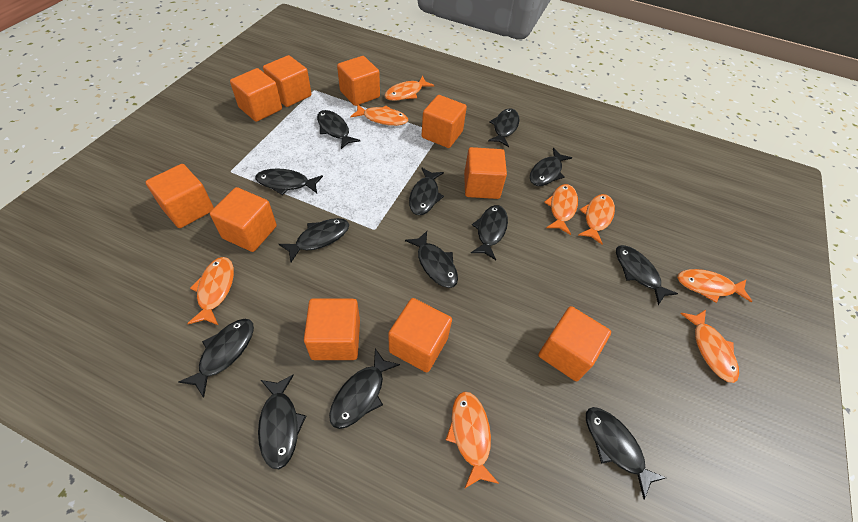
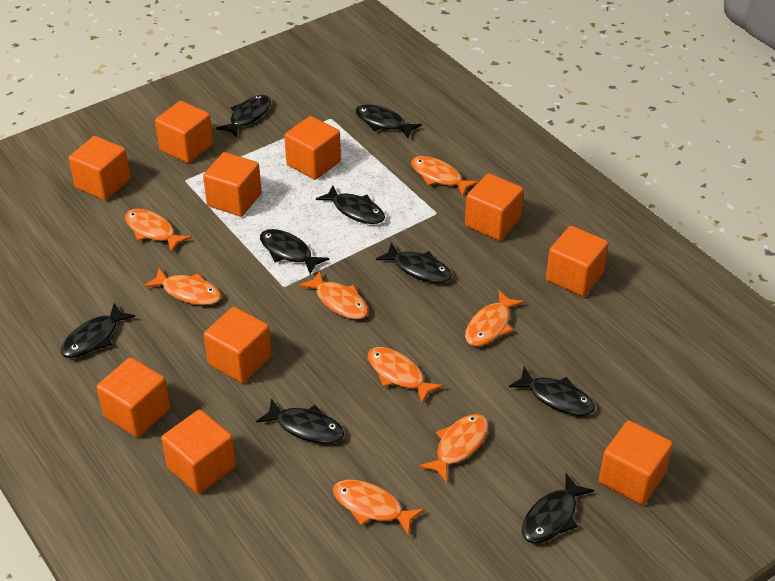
black fish: 13 -> 9

